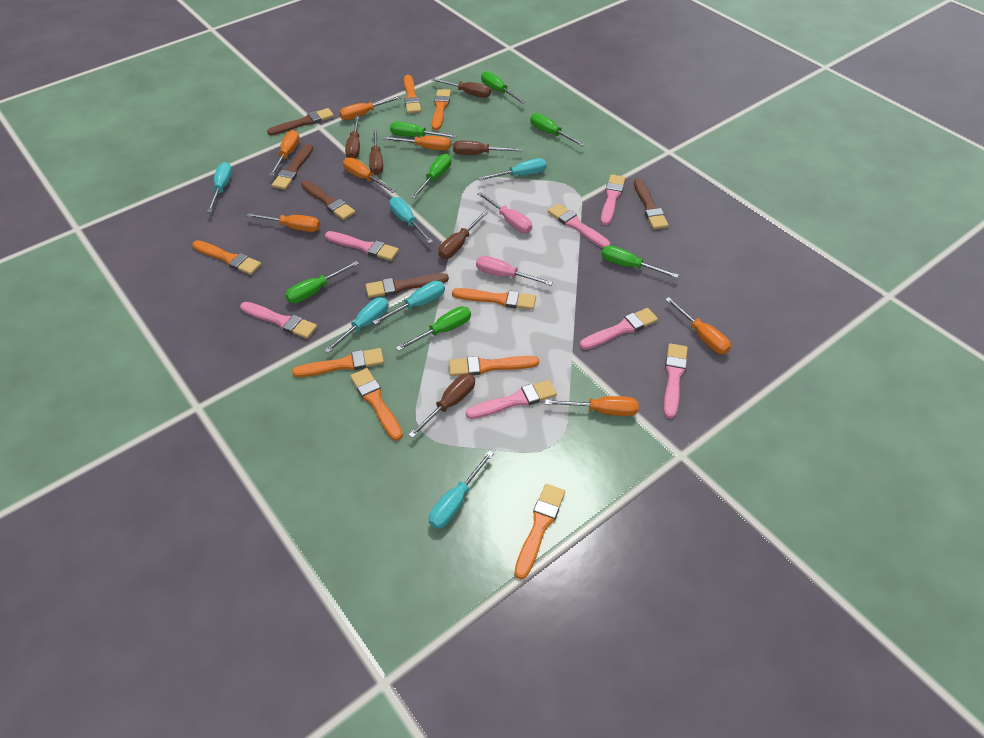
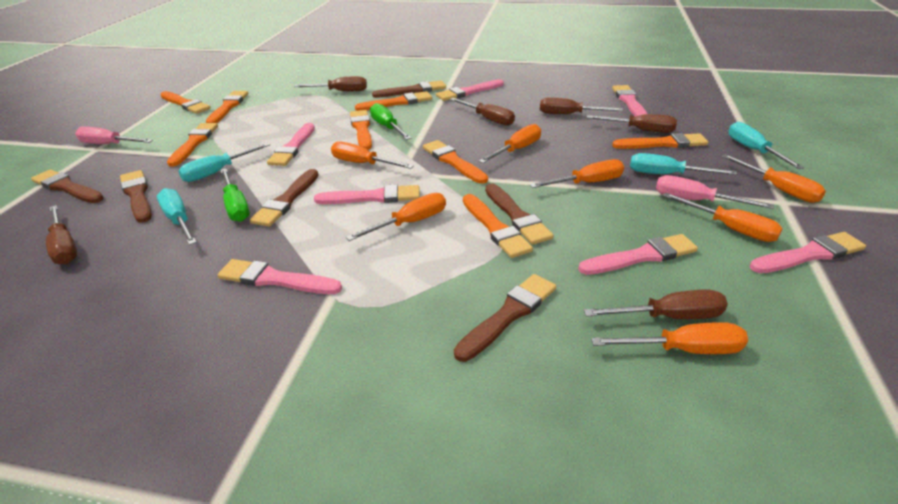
brown brush: 5 -> 6
green screwdriver: 7 -> 2
turquoise screwdriver: 6 -> 4

